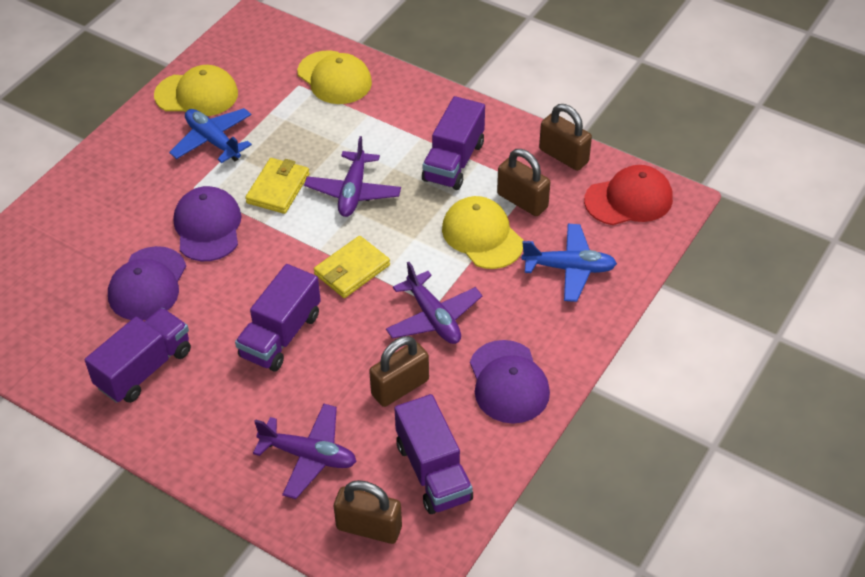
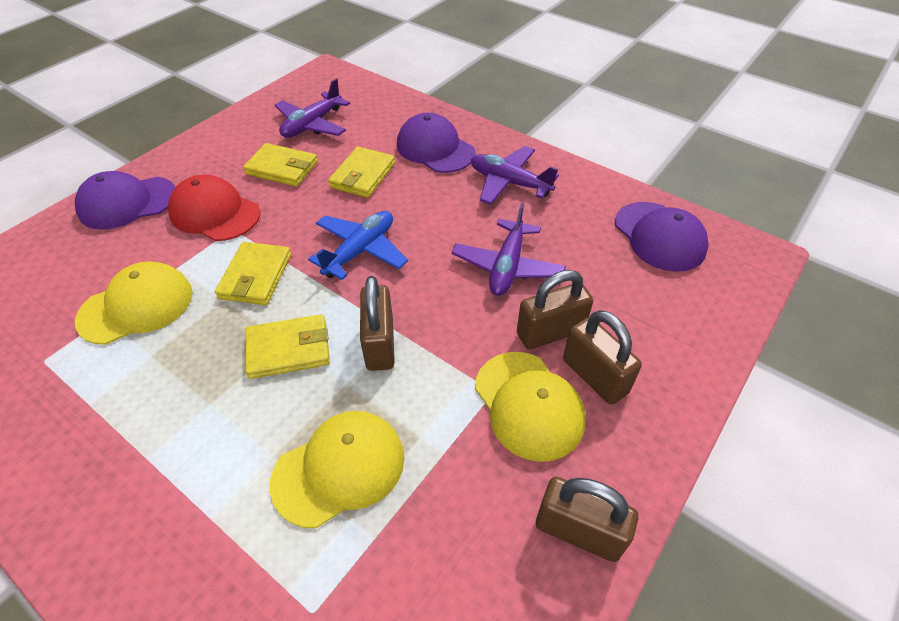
blue plane: 2 -> 1
purple truck: 4 -> 0
yellow wallet: 2 -> 4

